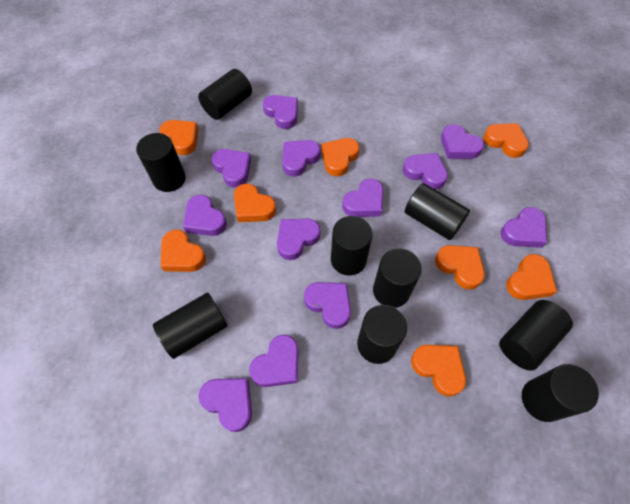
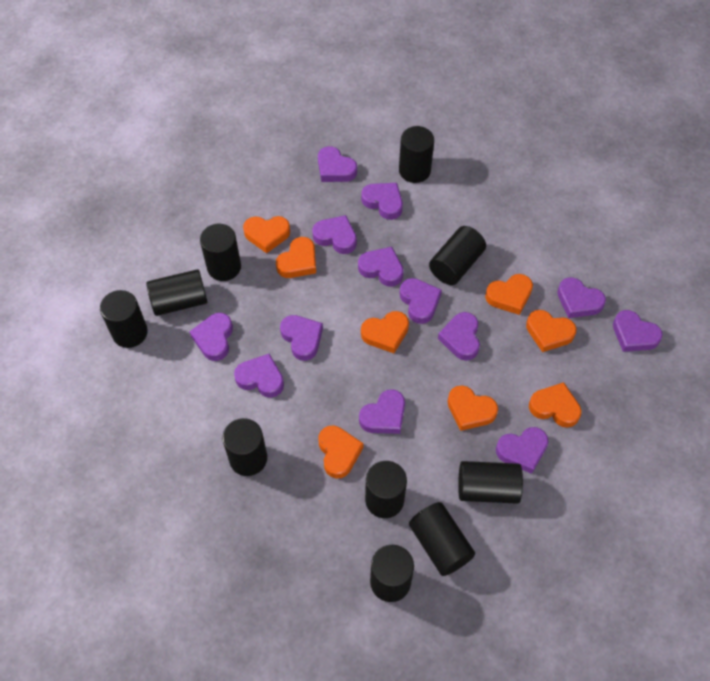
black cylinder: 9 -> 10
purple heart: 12 -> 13

